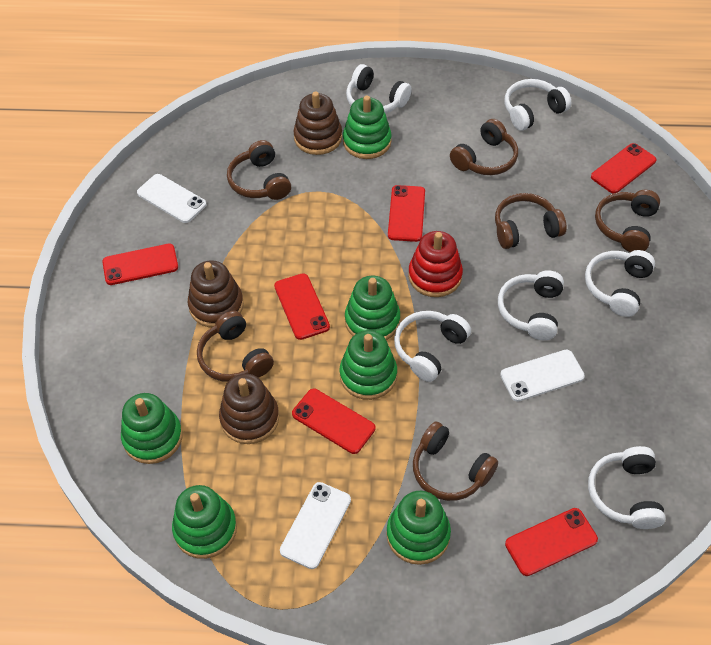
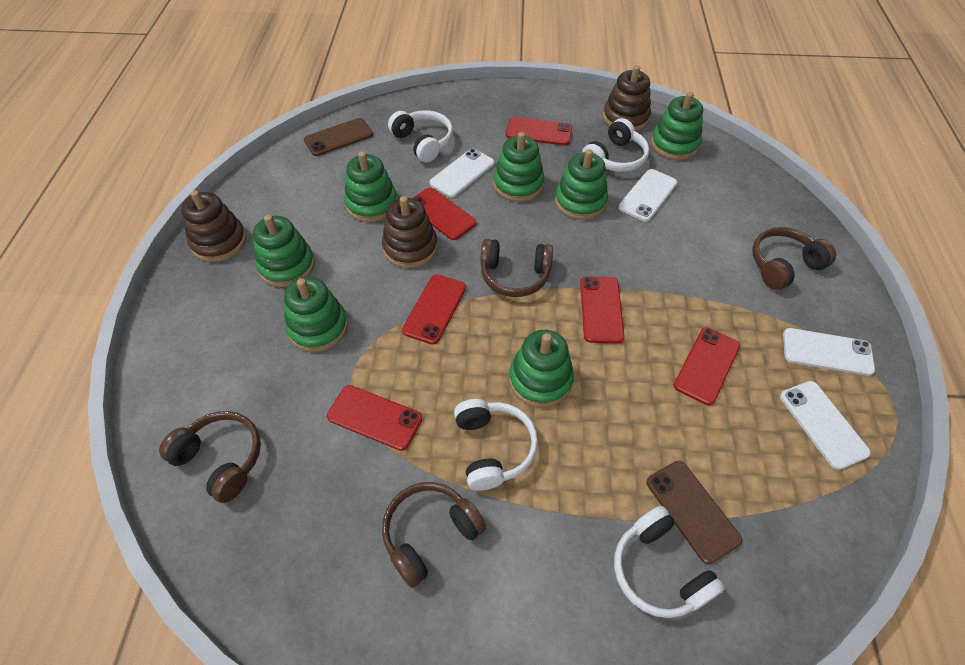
brown headphones: 6 -> 4
brown phone: 0 -> 2
green stacking toy: 6 -> 7
red stacking toy: 1 -> 0
white headphones: 6 -> 4
white phone: 3 -> 4

